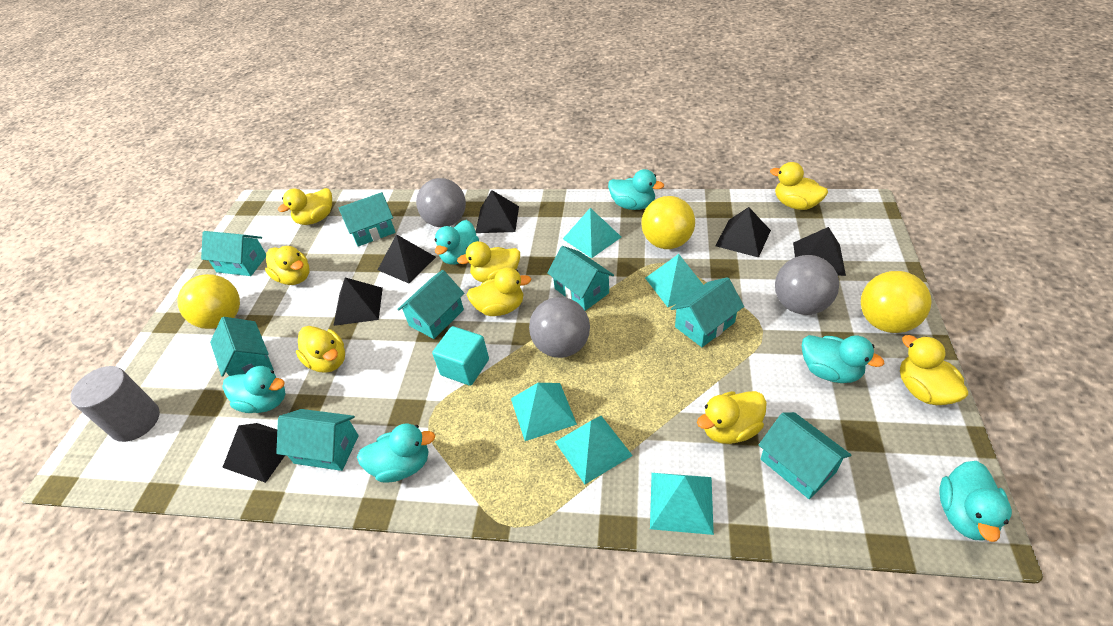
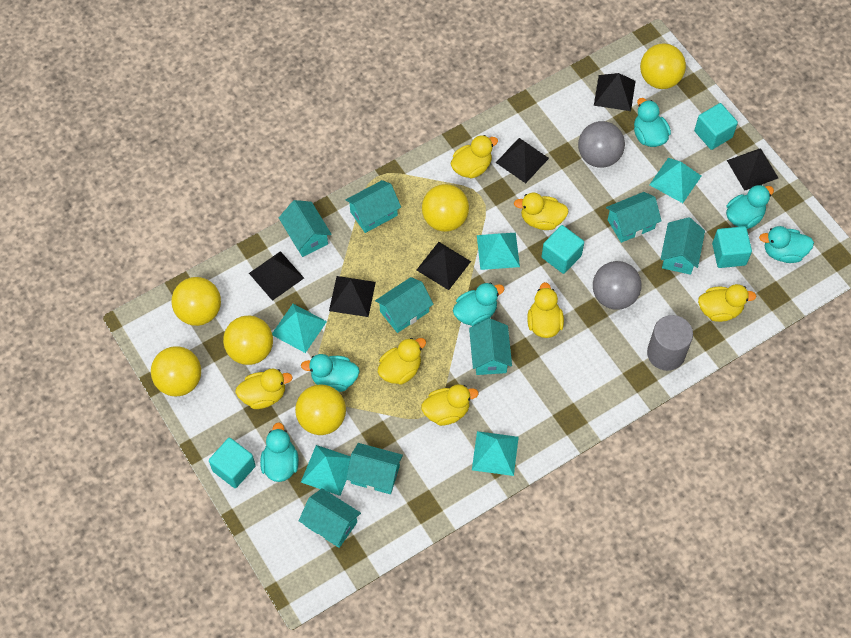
grey ball: 3 -> 2
turquoise cube: 1 -> 4
yellow ball: 3 -> 6
yellow duck: 8 -> 7

